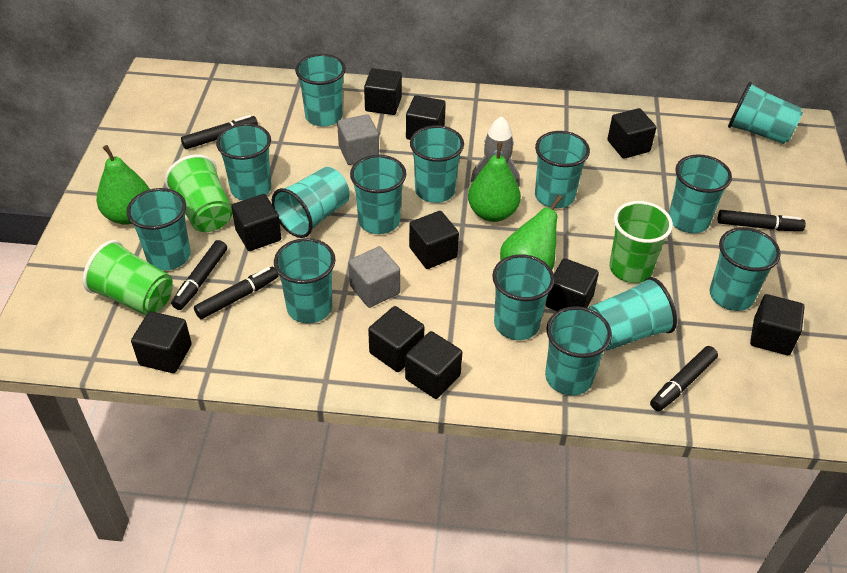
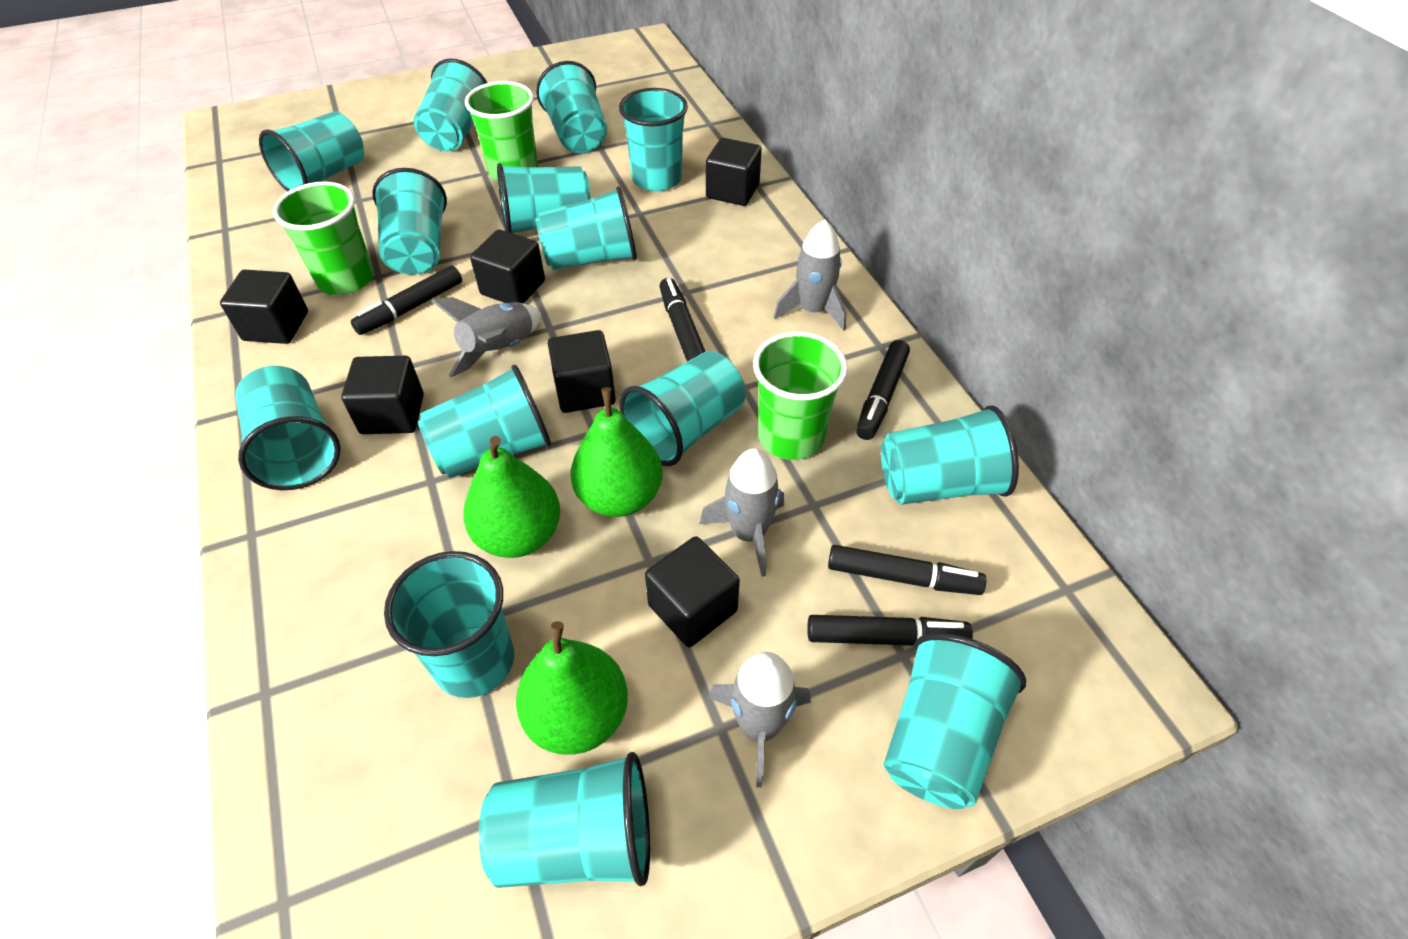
black cube: 10 -> 6
grey cube: 2 -> 0
grey rocket: 1 -> 4

